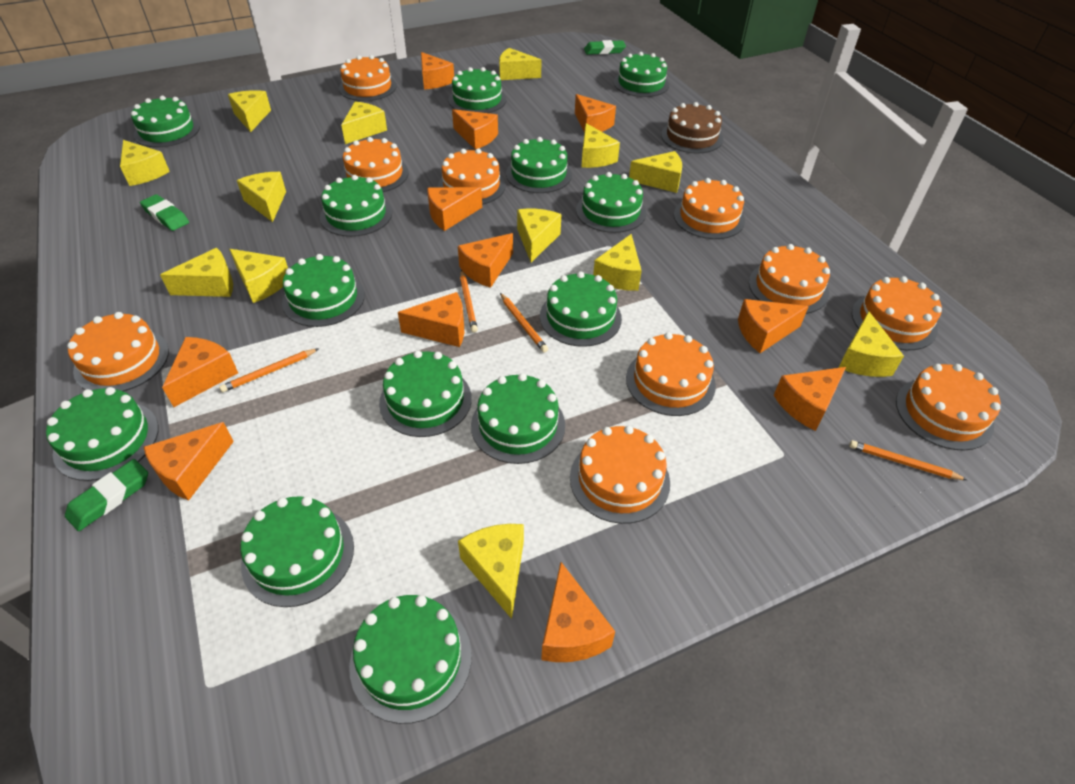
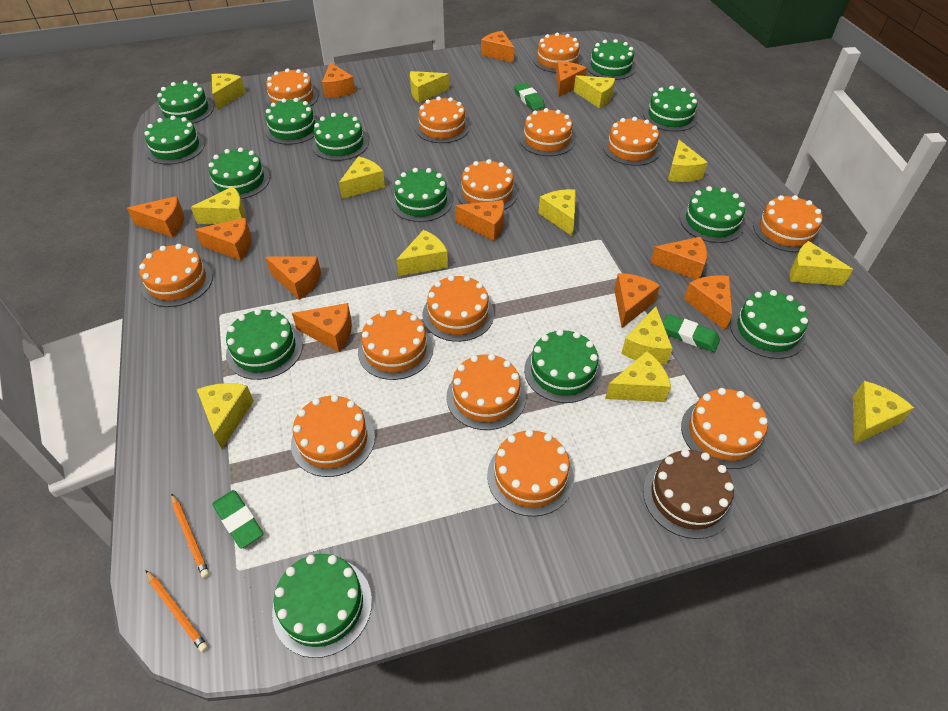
orange cake: 10 -> 14
orange pencil: 4 -> 2

